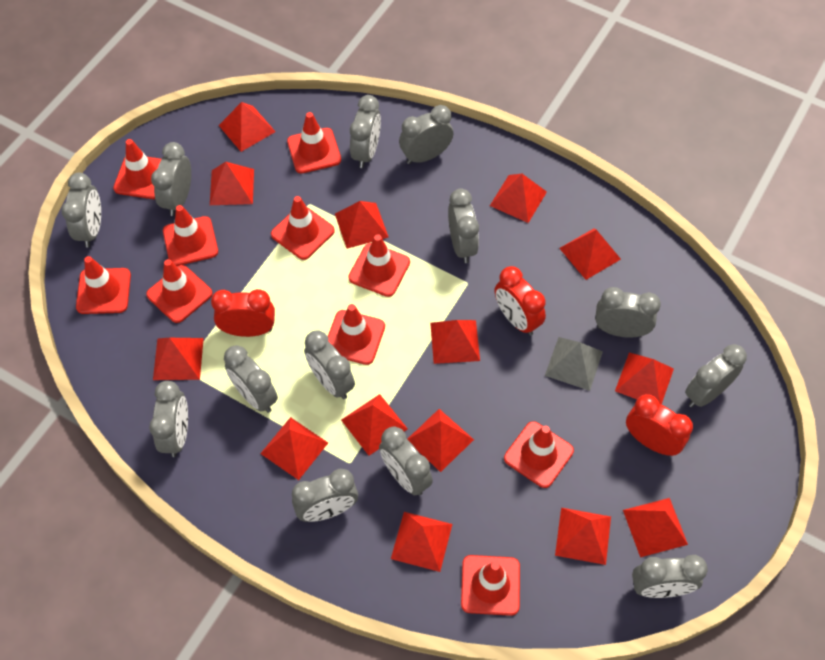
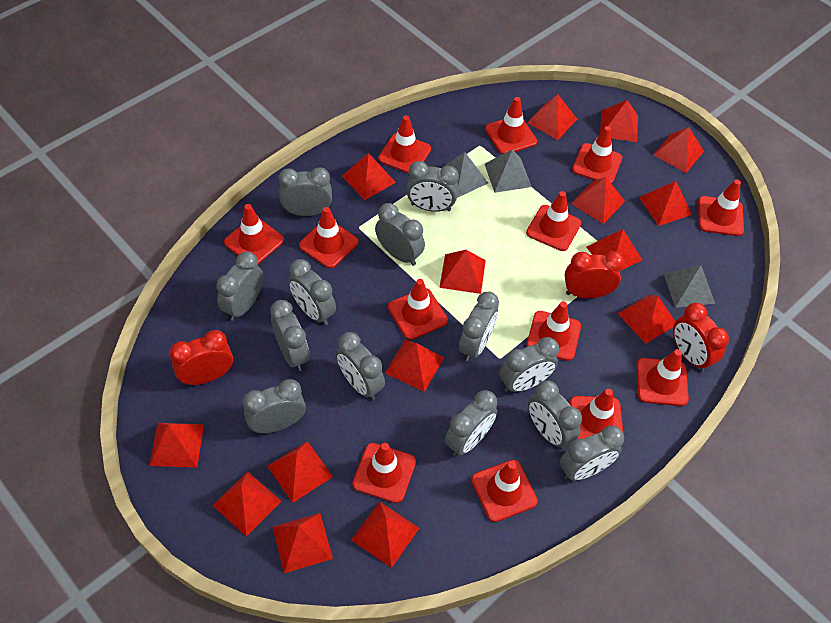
grey pyramid: 1 -> 3
red pyramid: 14 -> 15
red traffic cone: 10 -> 13

